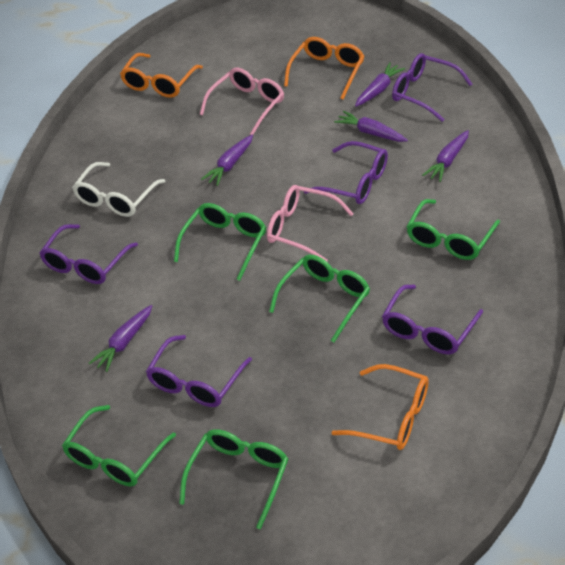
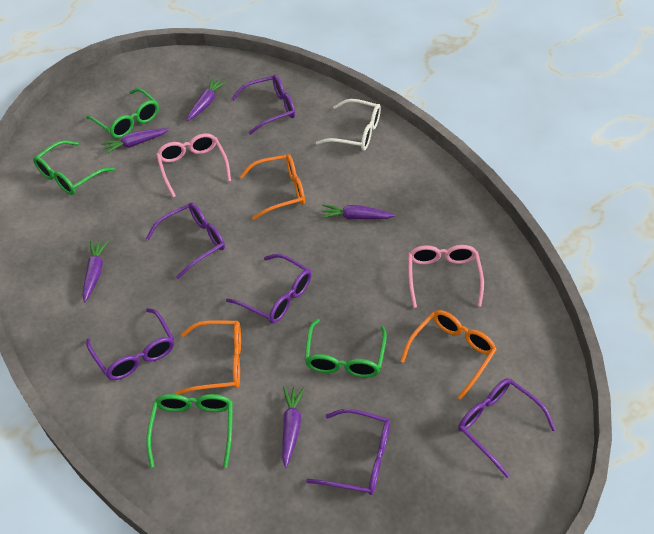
green glasses: 5 -> 4
purple glasses: 5 -> 6

